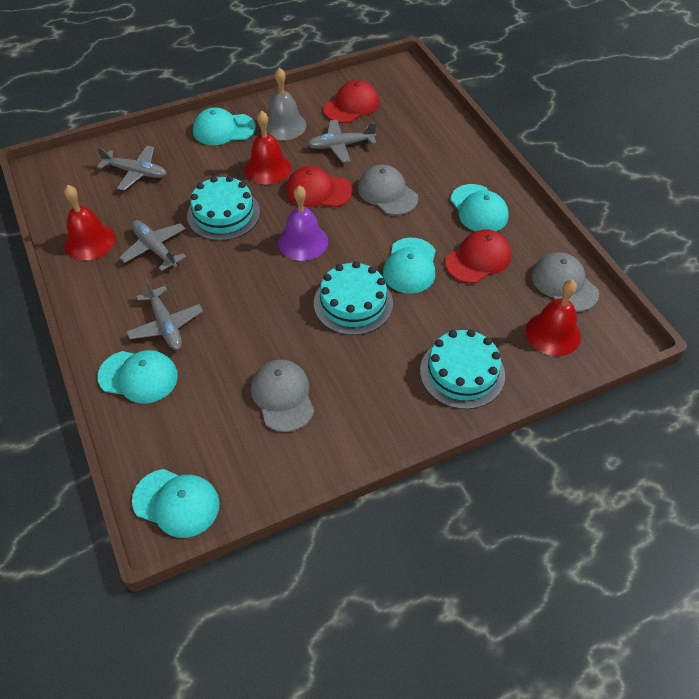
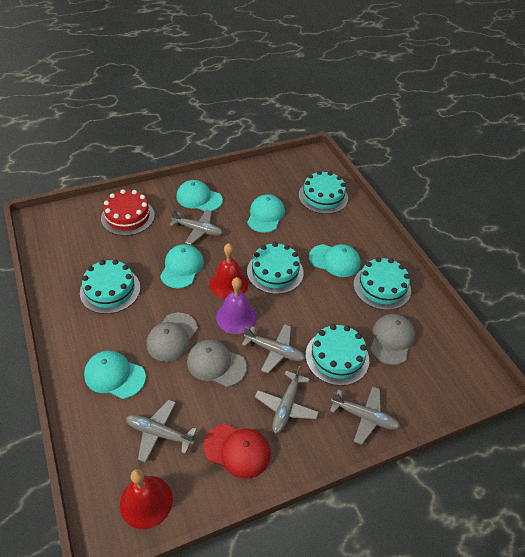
grey bell: 1 -> 0
grey plane: 4 -> 5
red bell: 3 -> 2
red cake: 0 -> 1
red cap: 3 -> 1
turquoise cake: 3 -> 5

